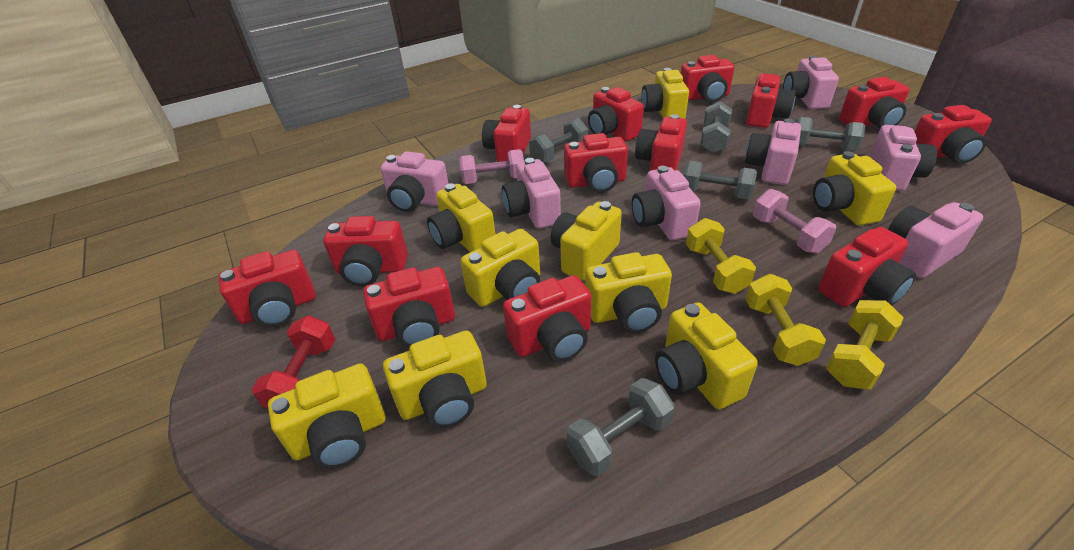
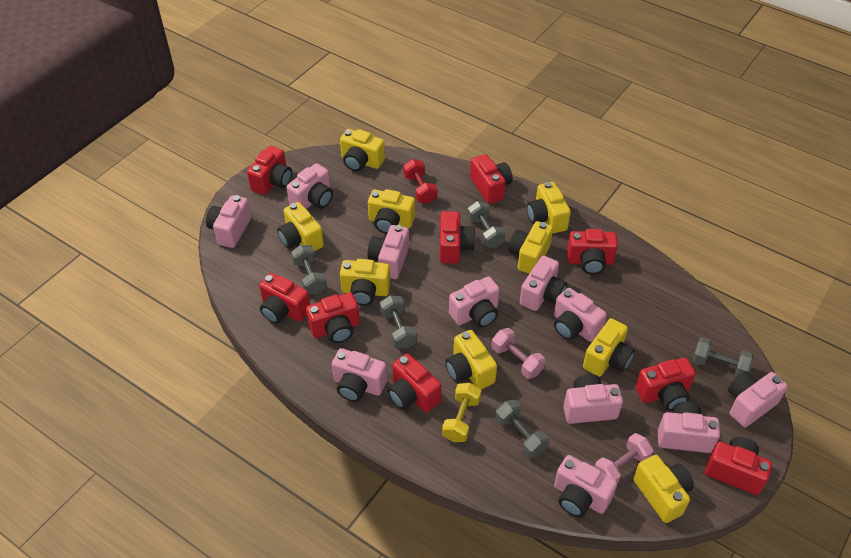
pink camera: 7 -> 11
red camera: 13 -> 9
yellow dumbbell: 3 -> 1

